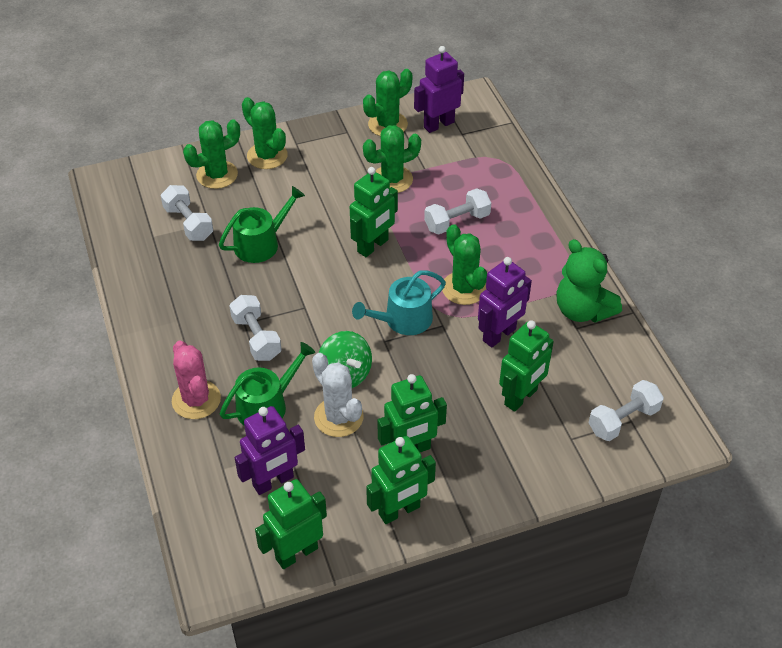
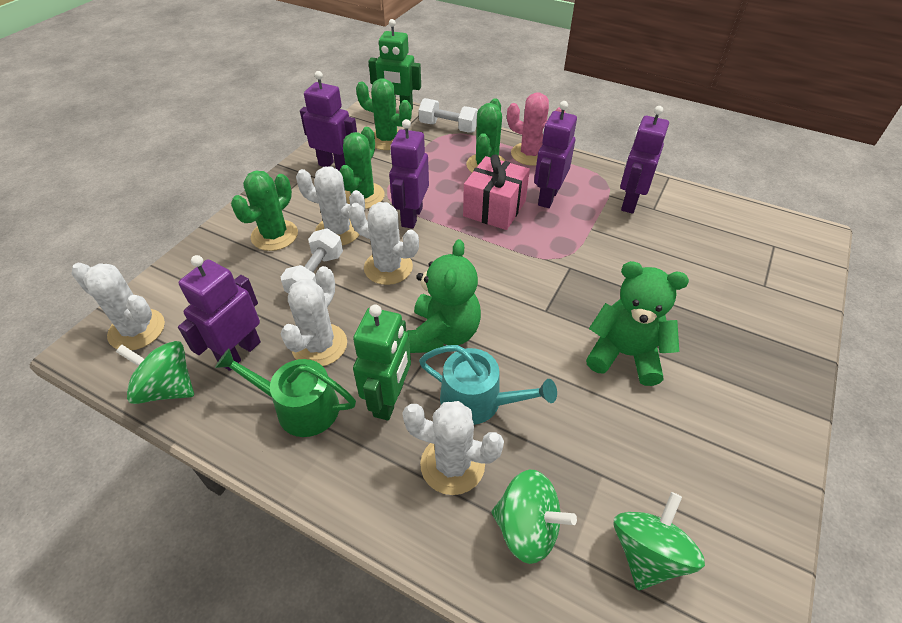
green cactus: 5 -> 4
green robot: 5 -> 2
green spinning top: 1 -> 3
green teddy bear: 1 -> 2
green watering can: 2 -> 1
pink gift: 0 -> 1
purple robot: 3 -> 5
white cactus: 1 -> 5
white dumbbell: 4 -> 2

